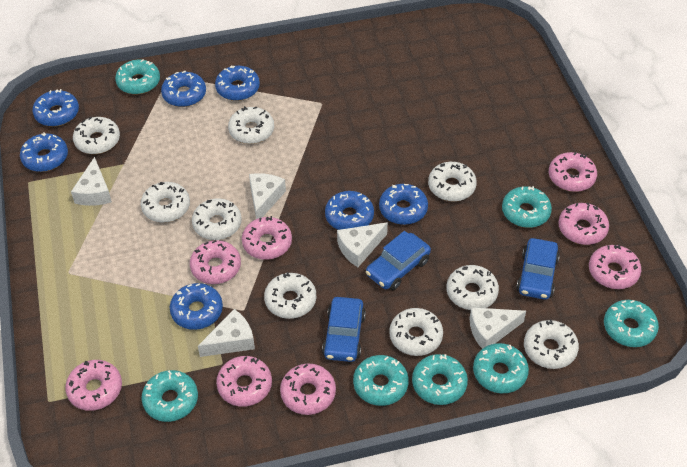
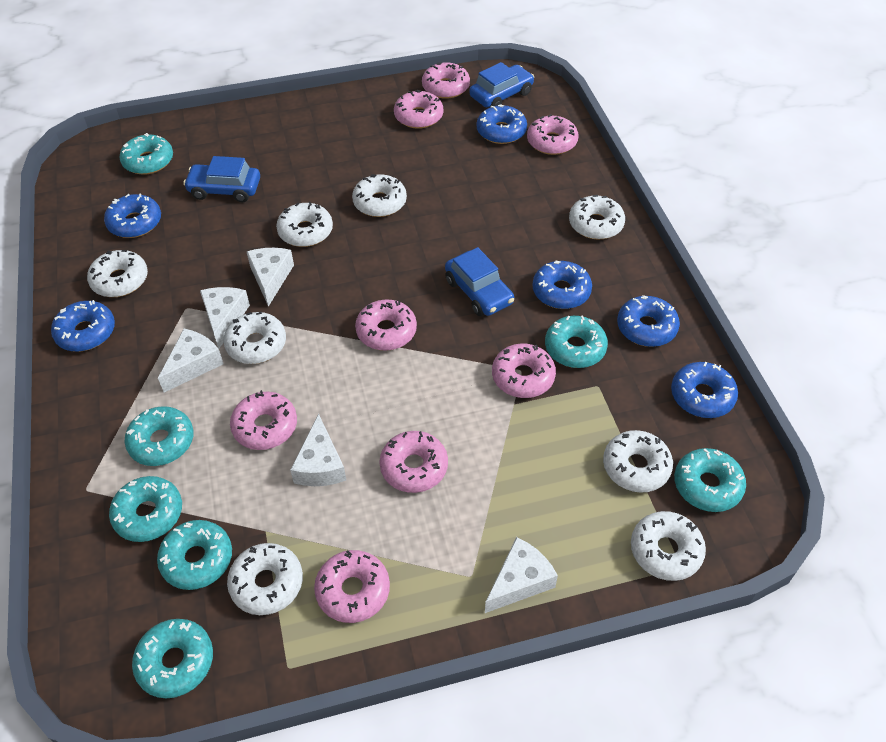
blue donut: 7 -> 6
white donut: 9 -> 8

